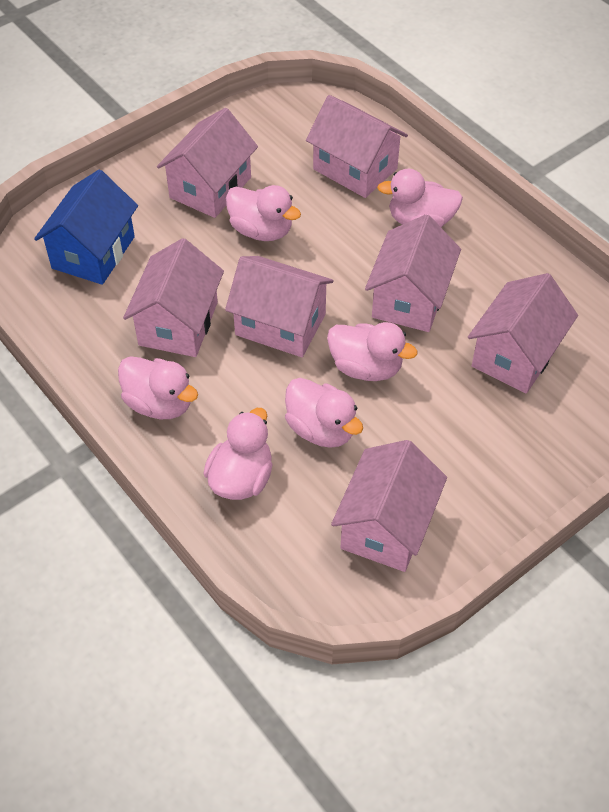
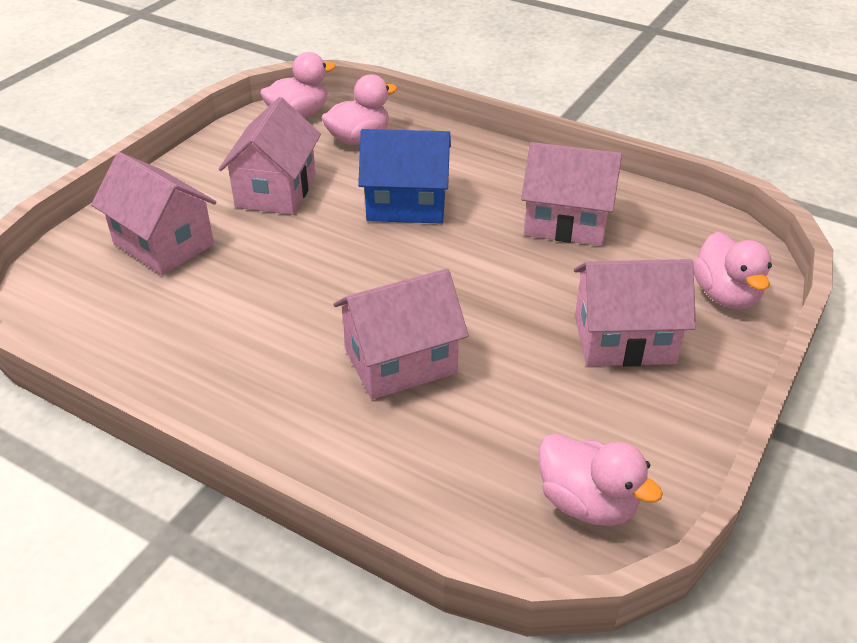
pink duck: 6 -> 4
pink house: 7 -> 5

